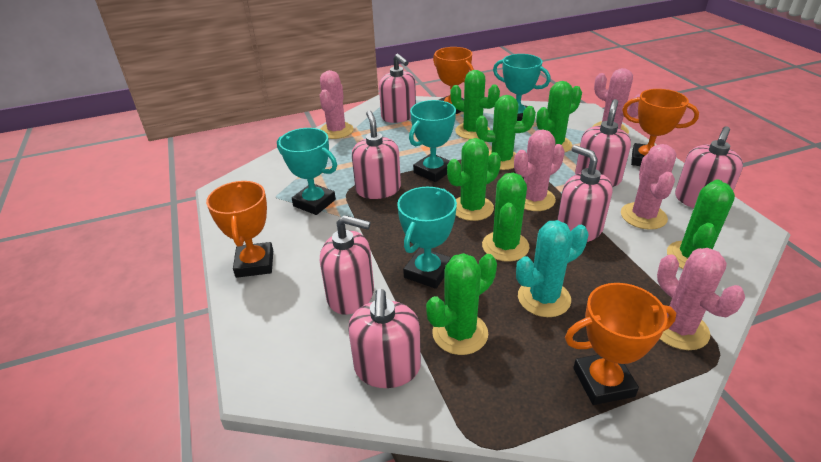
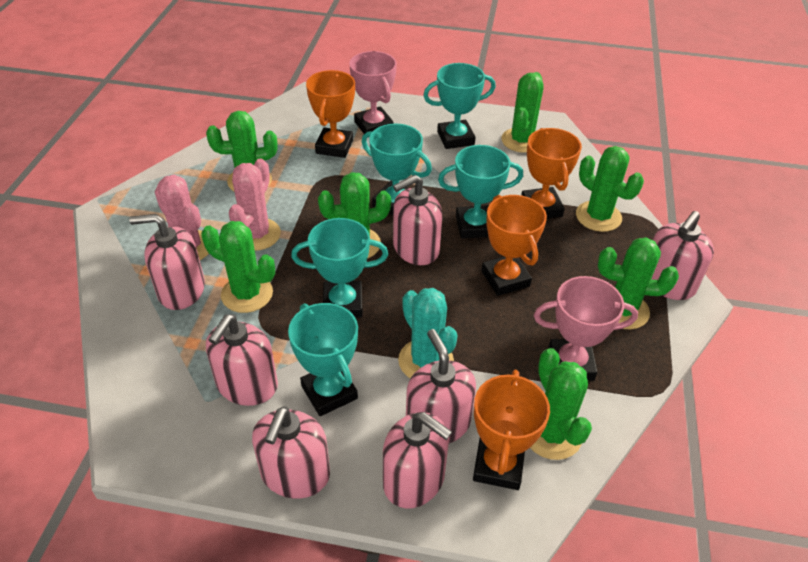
pink cactus: 5 -> 2
pink trophy: 0 -> 2
turquoise trophy: 4 -> 5

